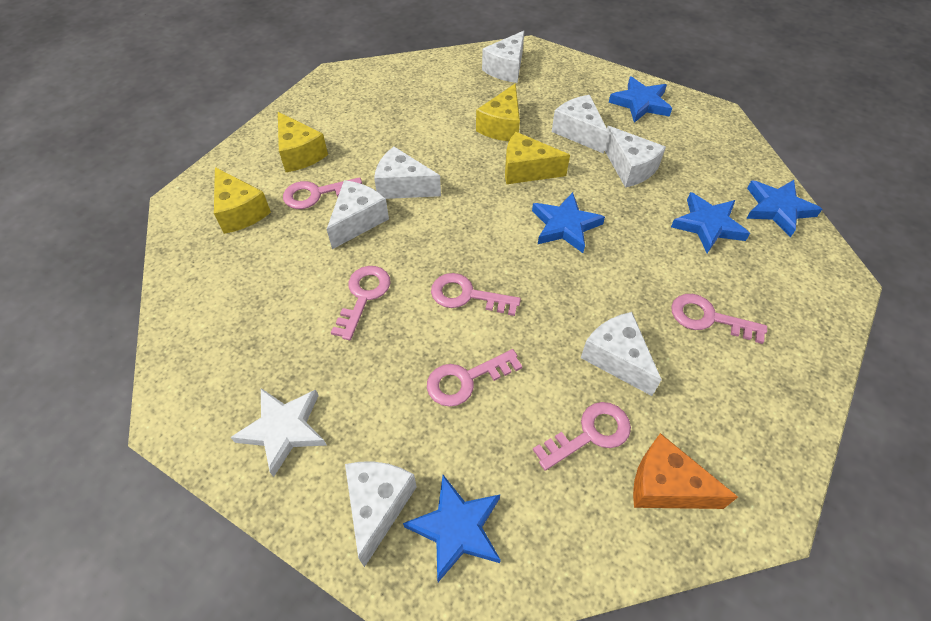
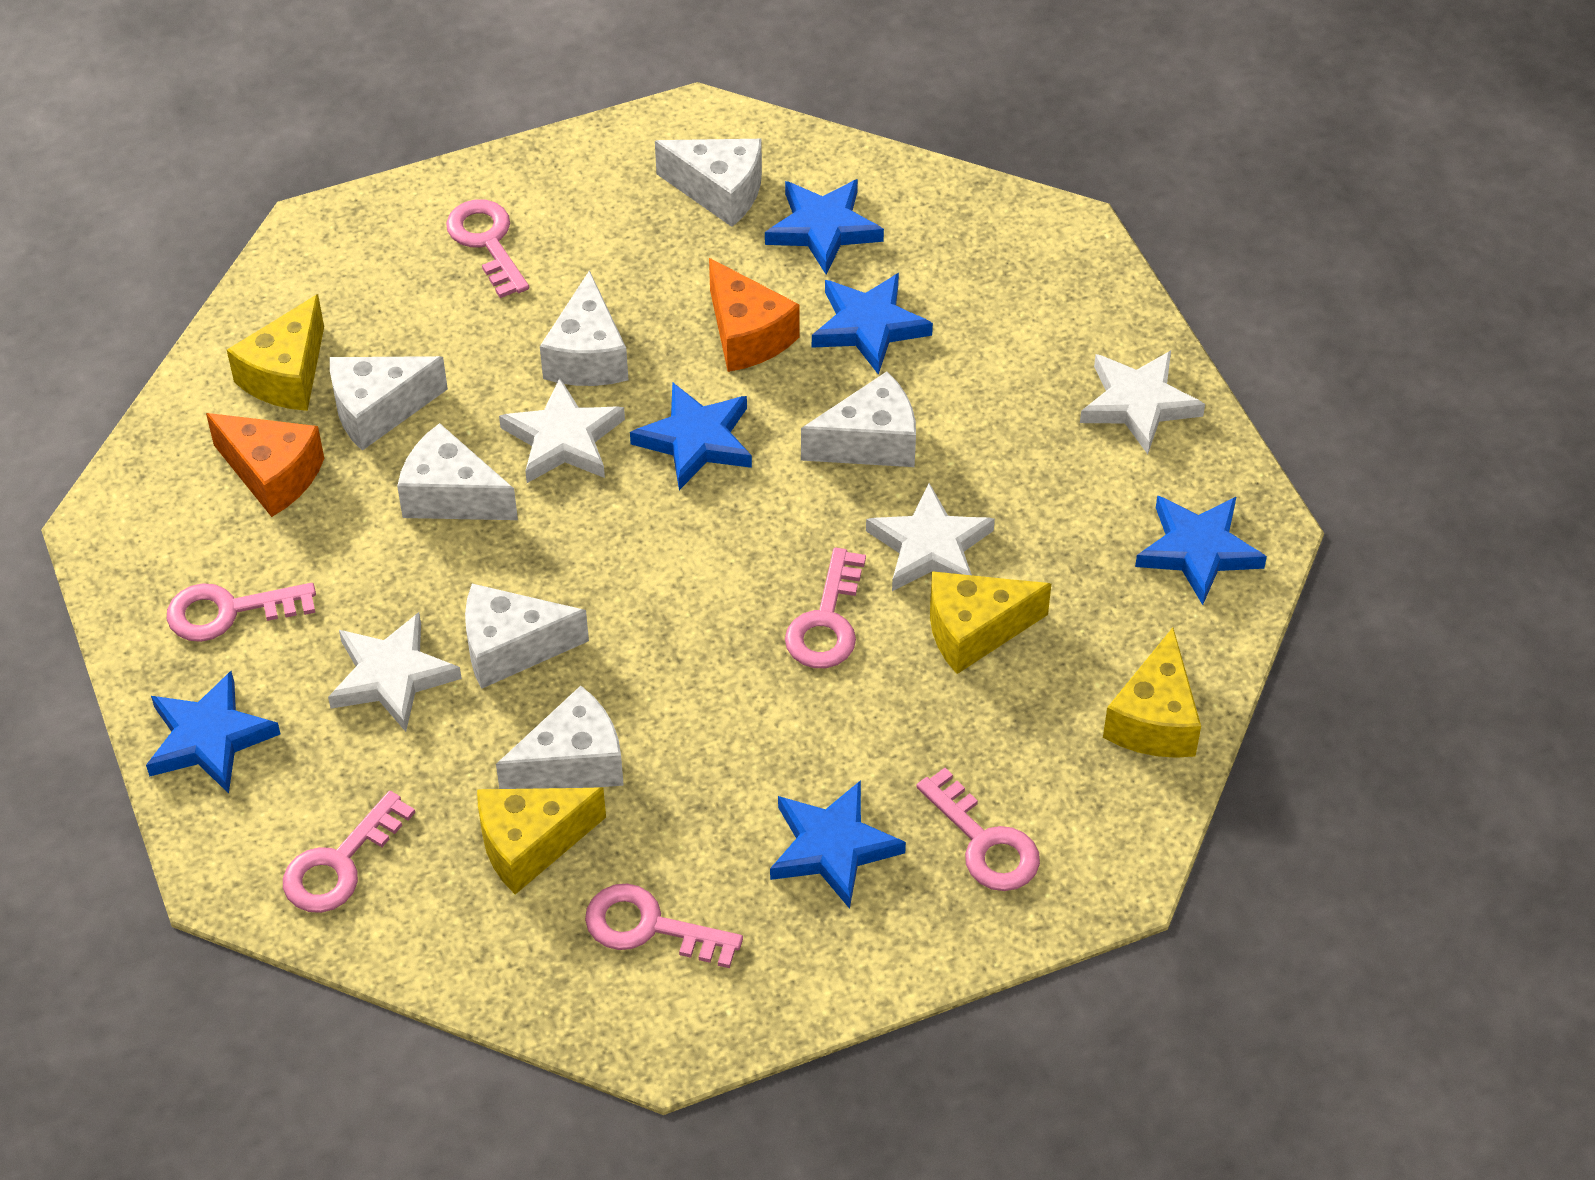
blue star: 5 -> 6
orange cheese: 1 -> 2
white star: 1 -> 4

